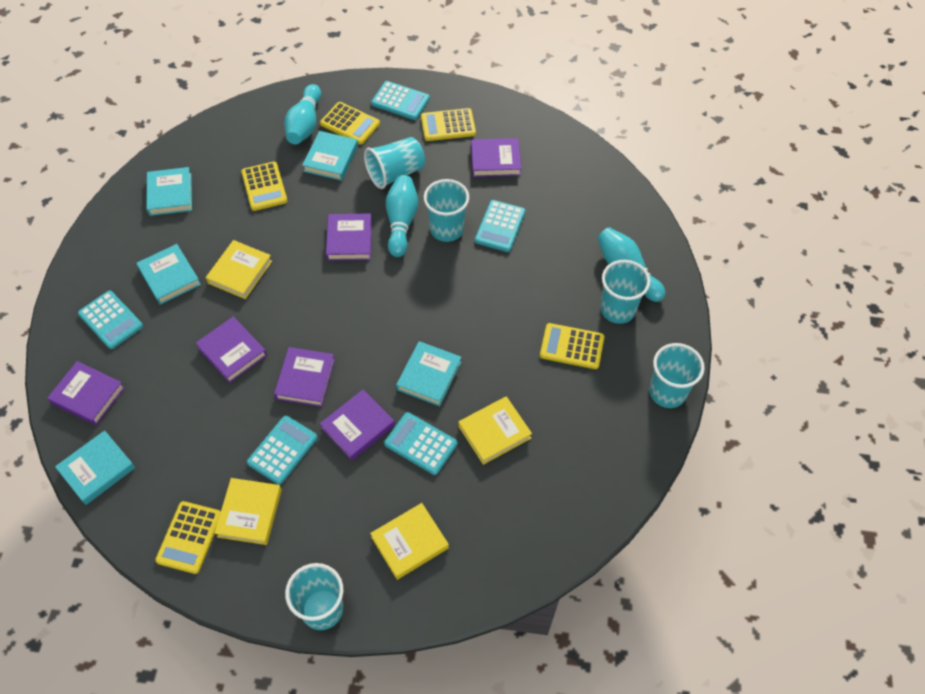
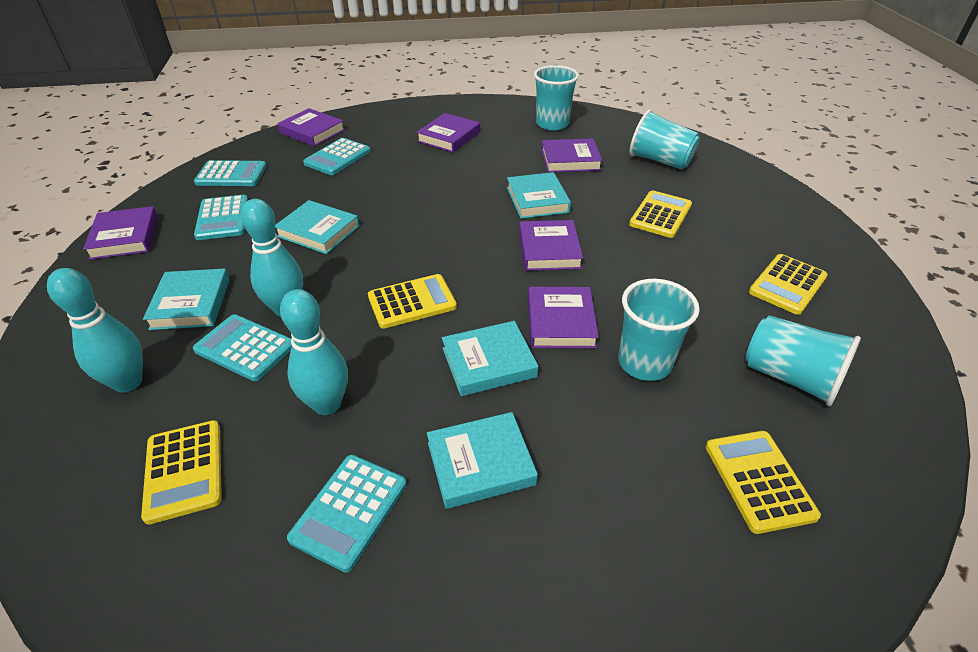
turquoise cup: 5 -> 4
yellow book: 4 -> 0

